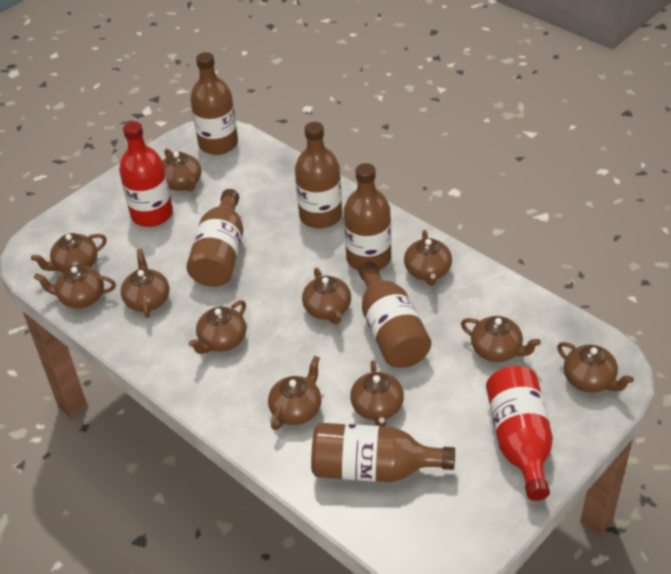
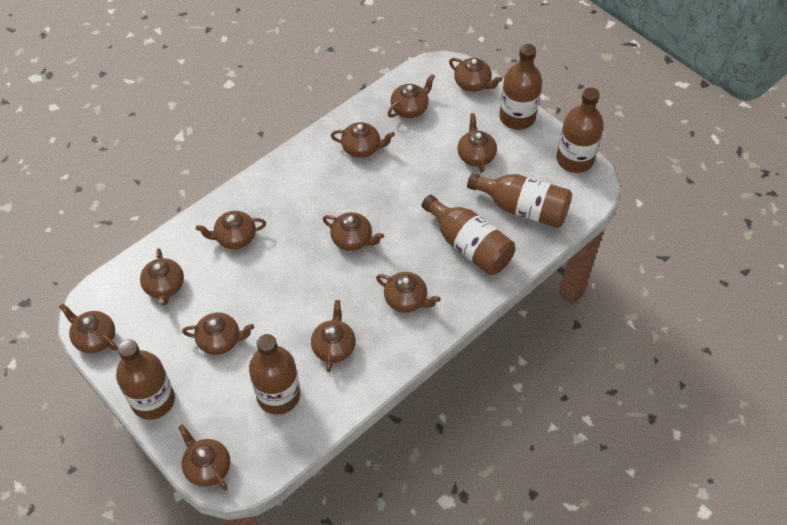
brown teapot: 11 -> 12
red bottle: 2 -> 0

